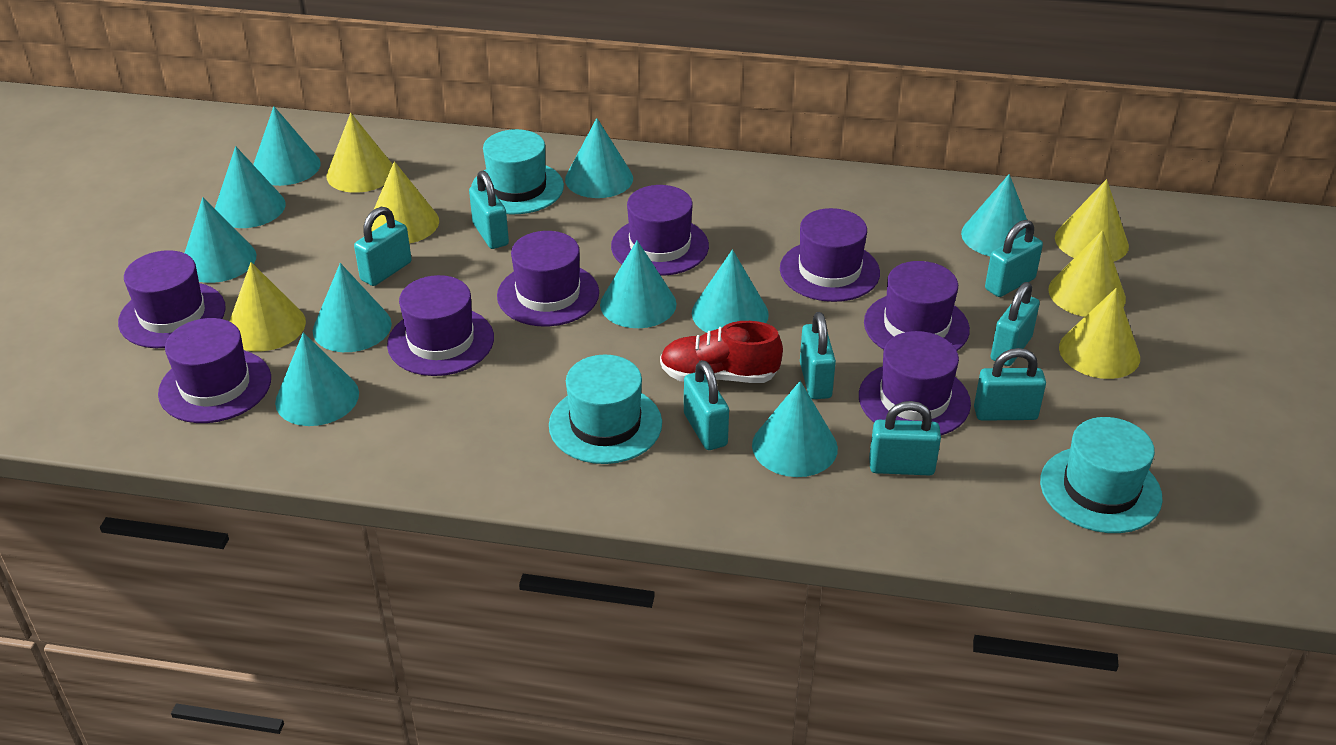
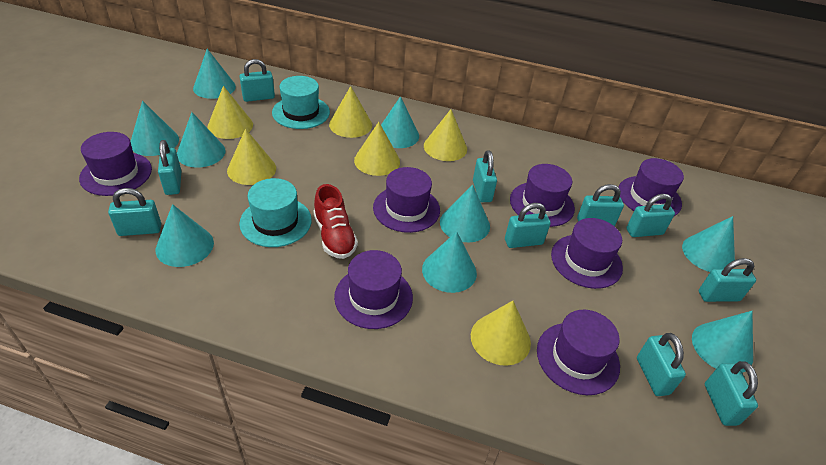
purple hat: 8 -> 7
turquoise cone: 10 -> 9
turquoise hat: 3 -> 2
turquoise padlock: 8 -> 10

